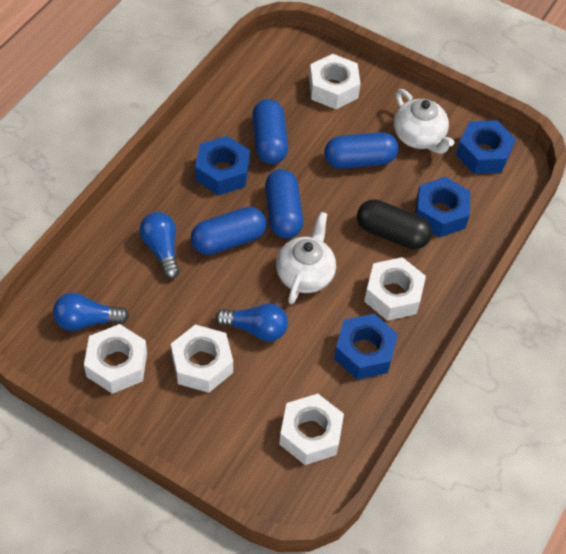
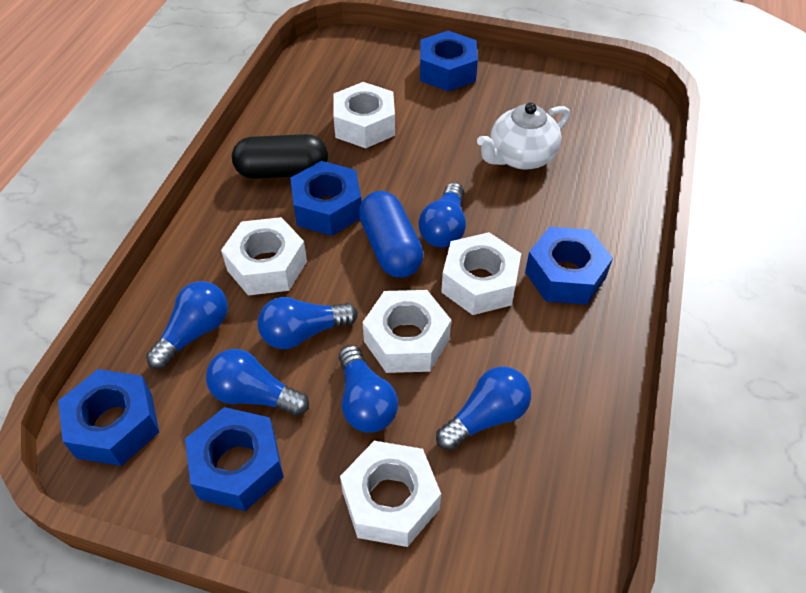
blue capsule: 4 -> 1
blue light bulb: 3 -> 6
blue nut: 4 -> 5
white teapot: 2 -> 1

